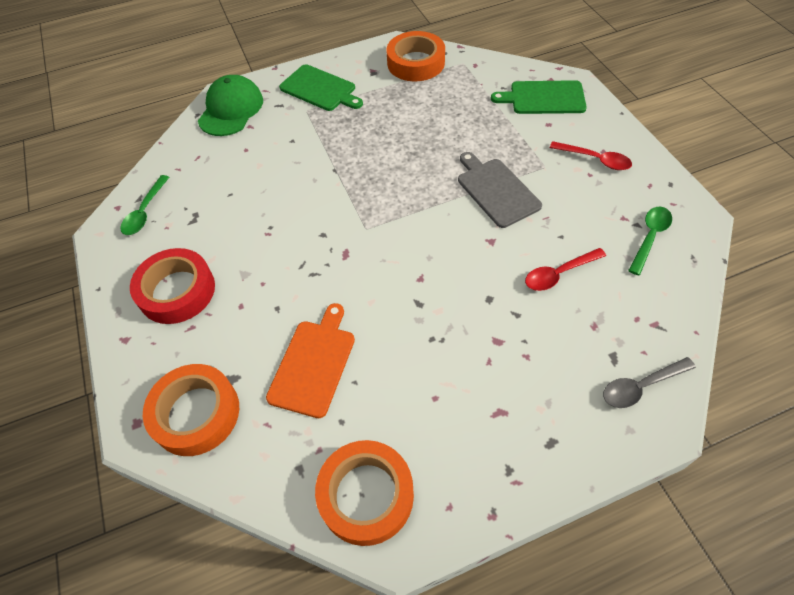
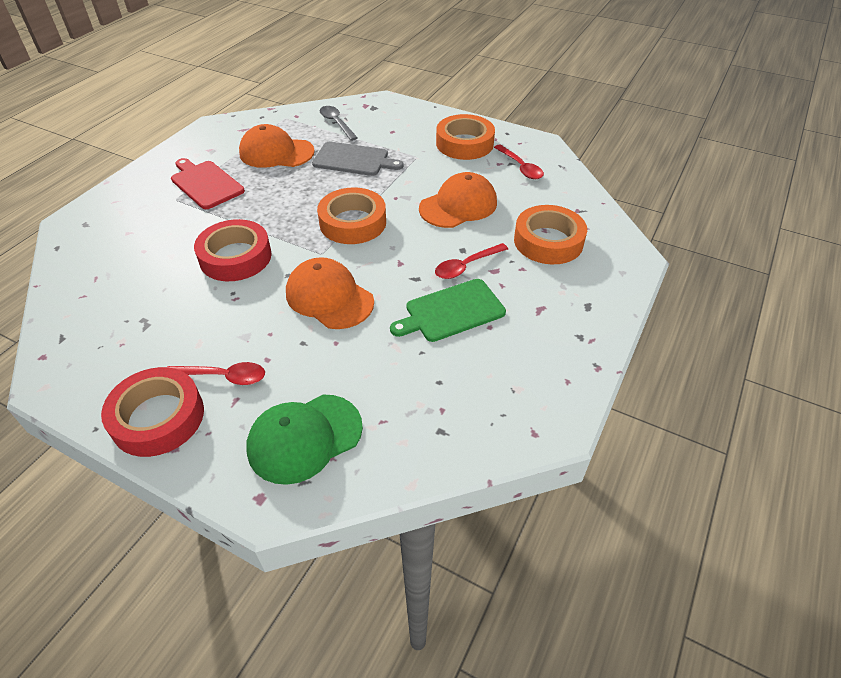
green cutting board: 2 -> 1
green spoon: 2 -> 0
orange cap: 0 -> 3
orange cutting board: 1 -> 0
red cutting board: 0 -> 1
red spoon: 2 -> 3
red tape: 1 -> 2

